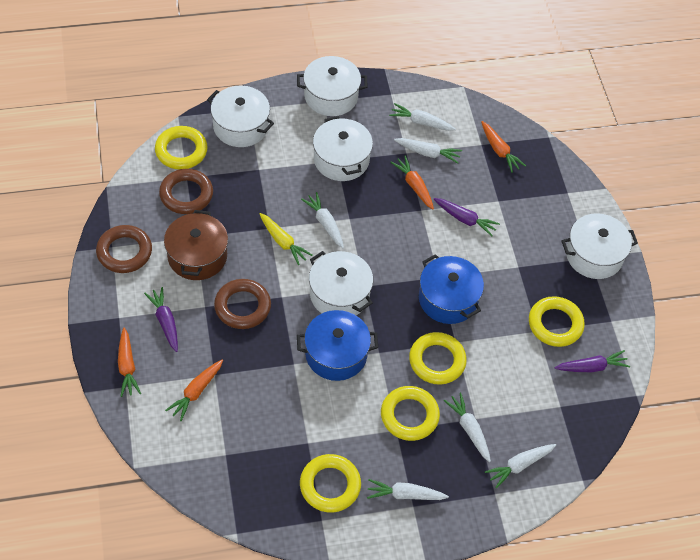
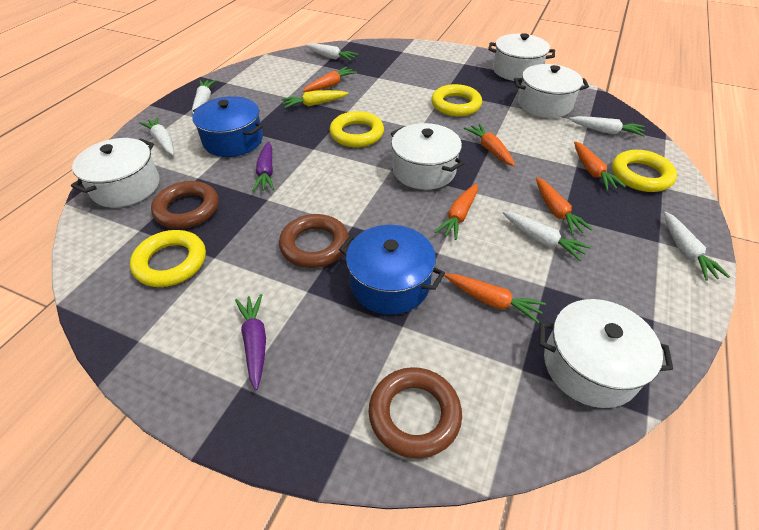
brown pot: 1 -> 0
orange carrot: 4 -> 6
purple carrot: 3 -> 2
yellow ring: 5 -> 4

